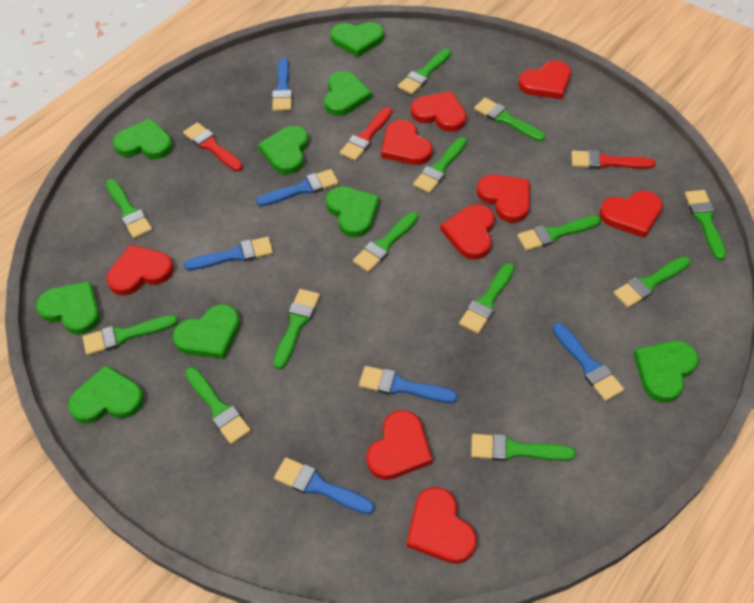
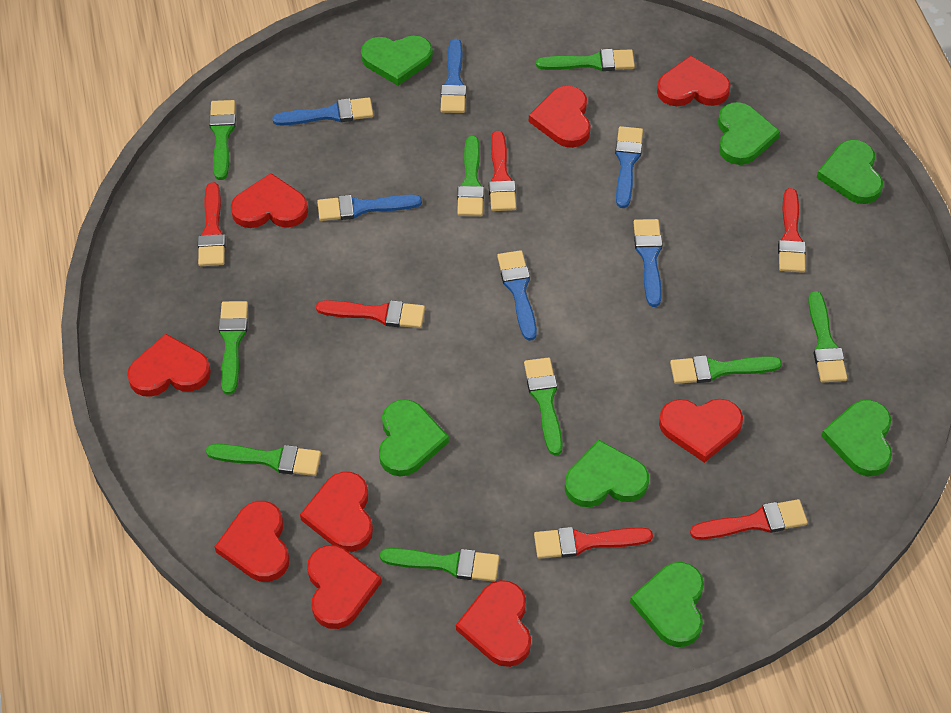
green brush: 13 -> 9
green heart: 9 -> 7
red brush: 3 -> 6

